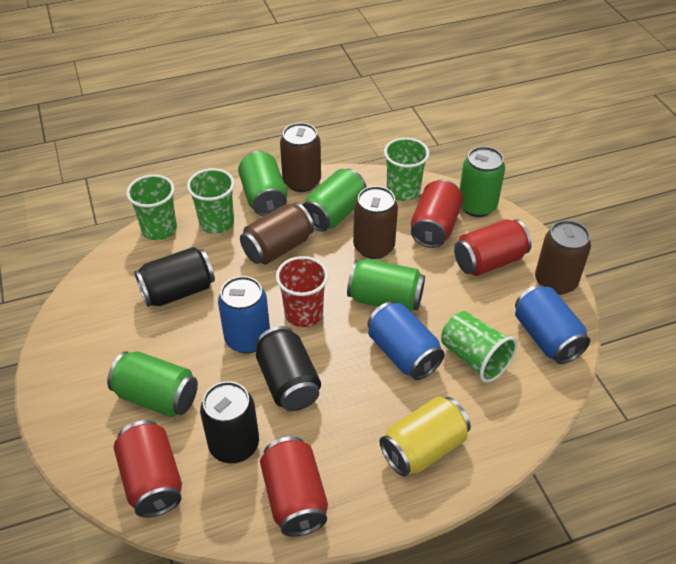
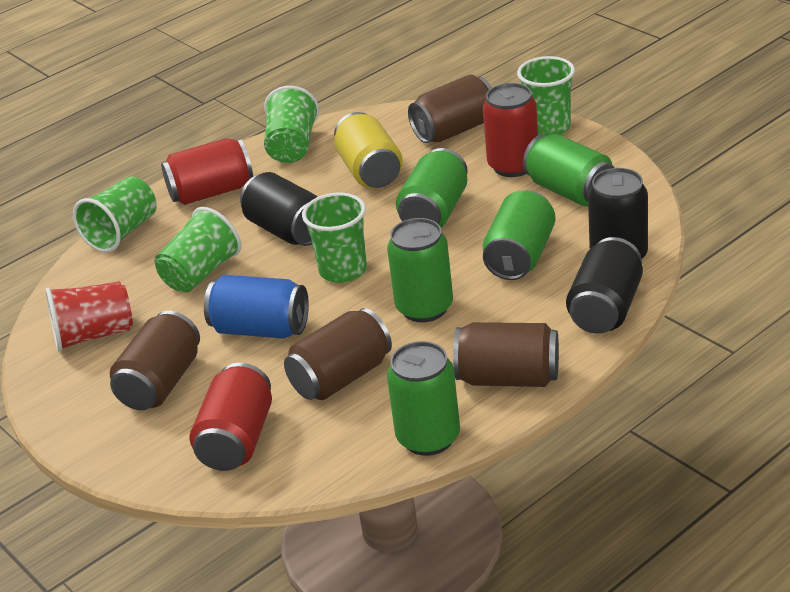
blue can: 3 -> 1
green cup: 4 -> 5
red can: 4 -> 3

